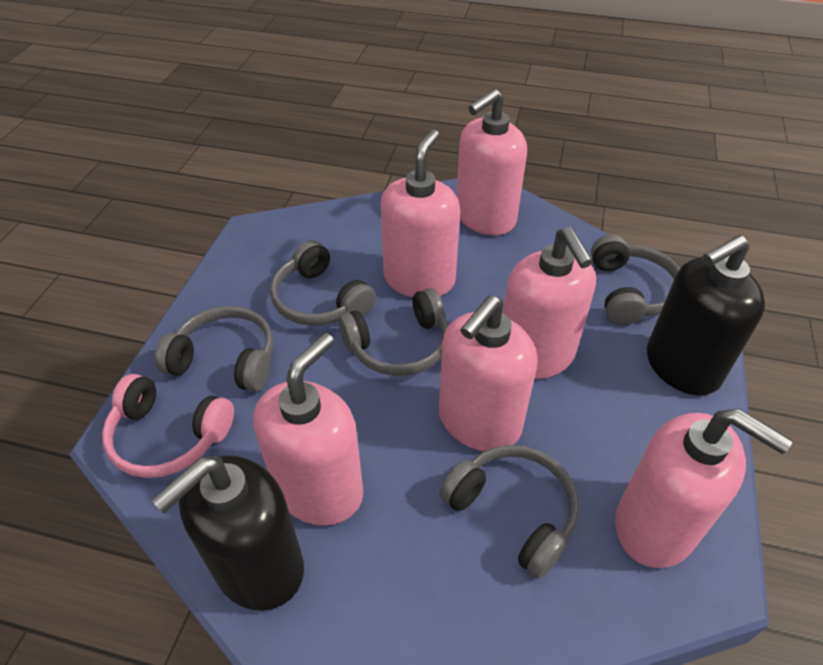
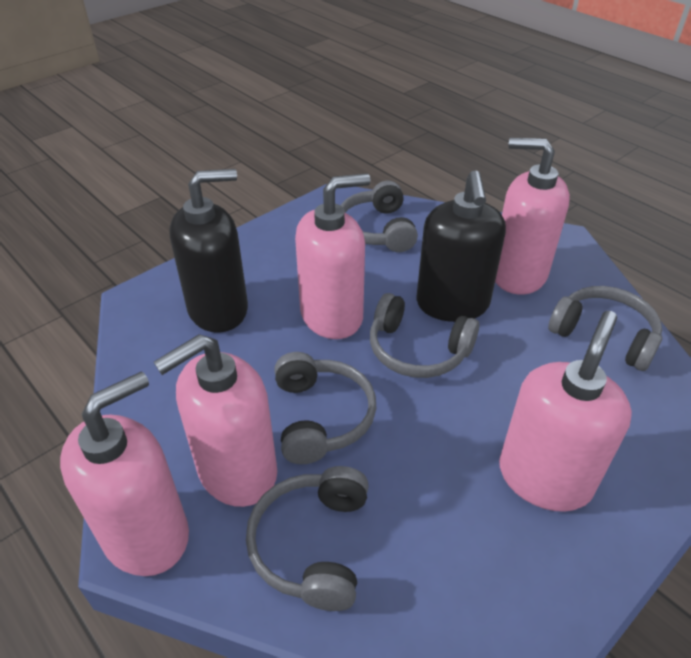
pink headphones: 1 -> 0
pink soap dispenser: 6 -> 5

